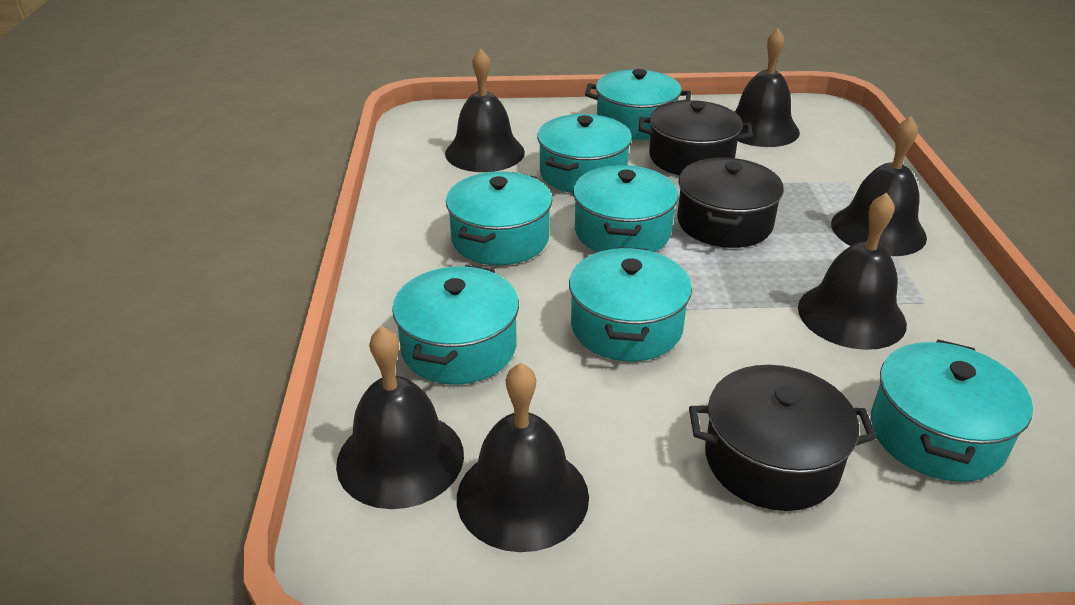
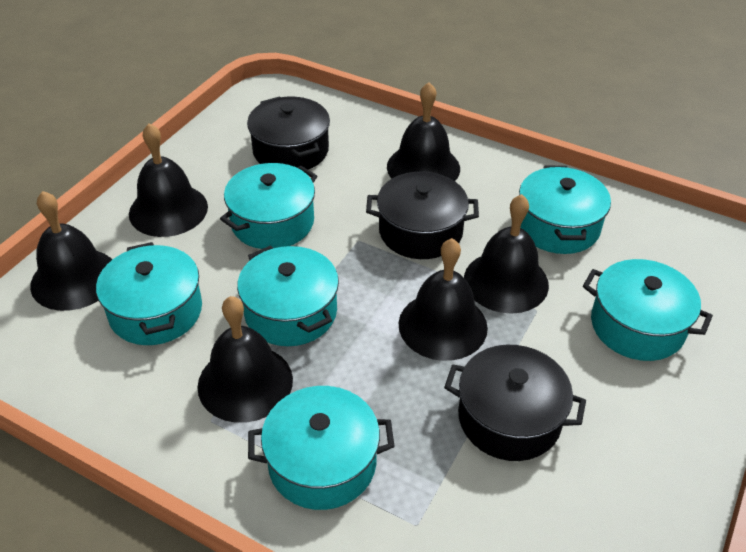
turquoise pot: 7 -> 6

